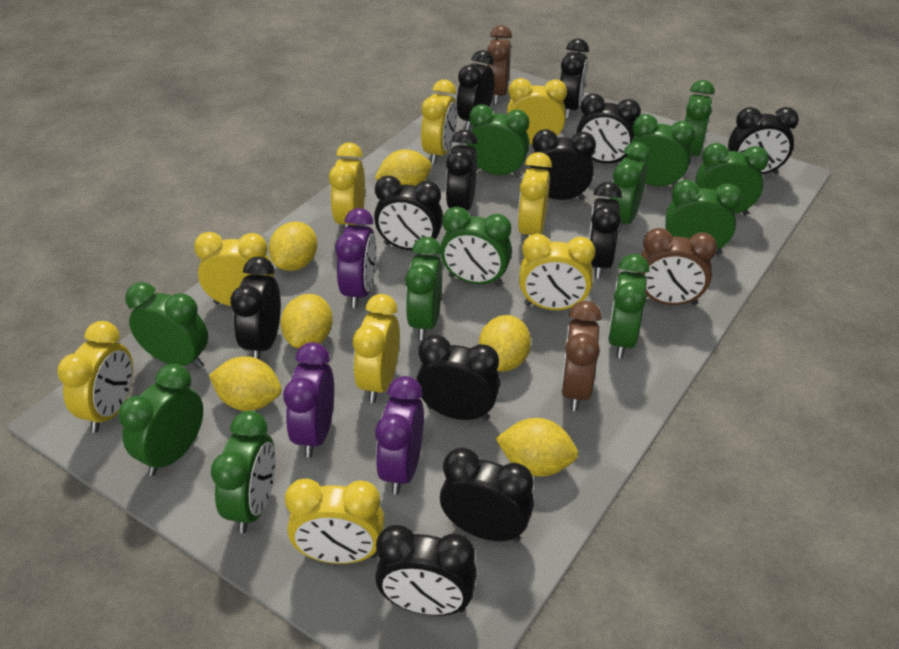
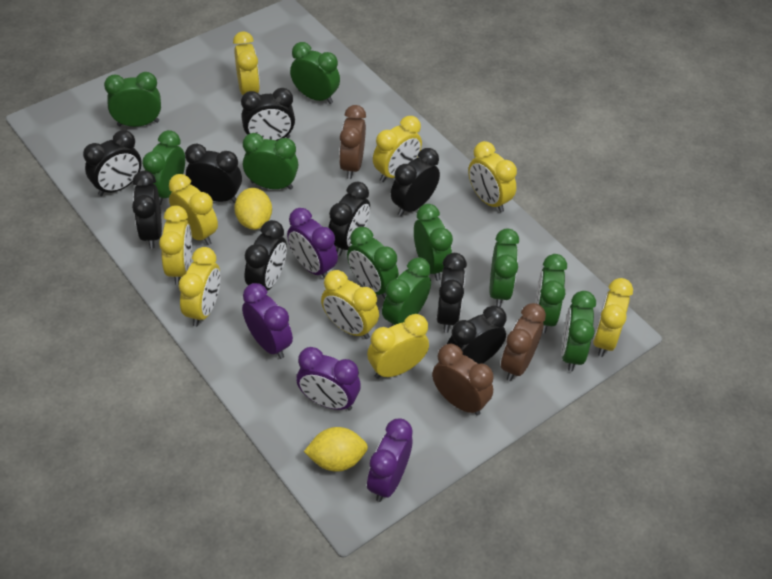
black clock: 12 -> 9
green clock: 12 -> 10
purple clock: 3 -> 4
yellow lemon: 6 -> 2

